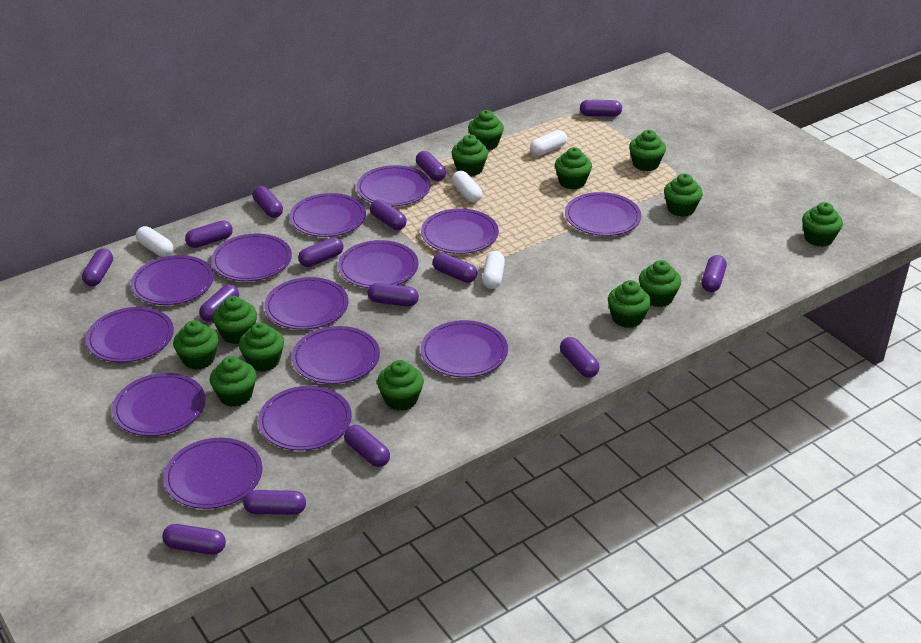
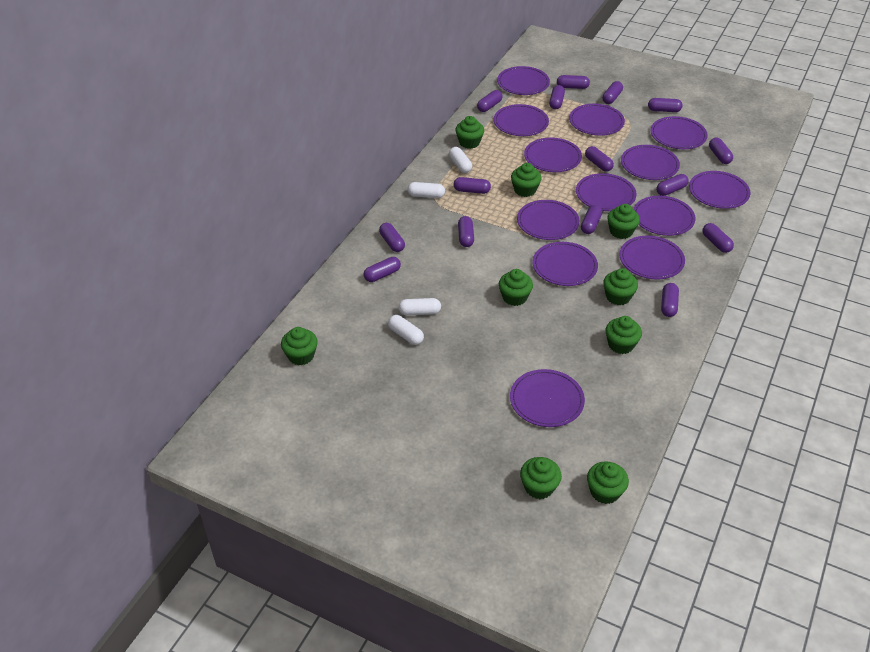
green cupcake: 13 -> 9
purple plate: 14 -> 13

